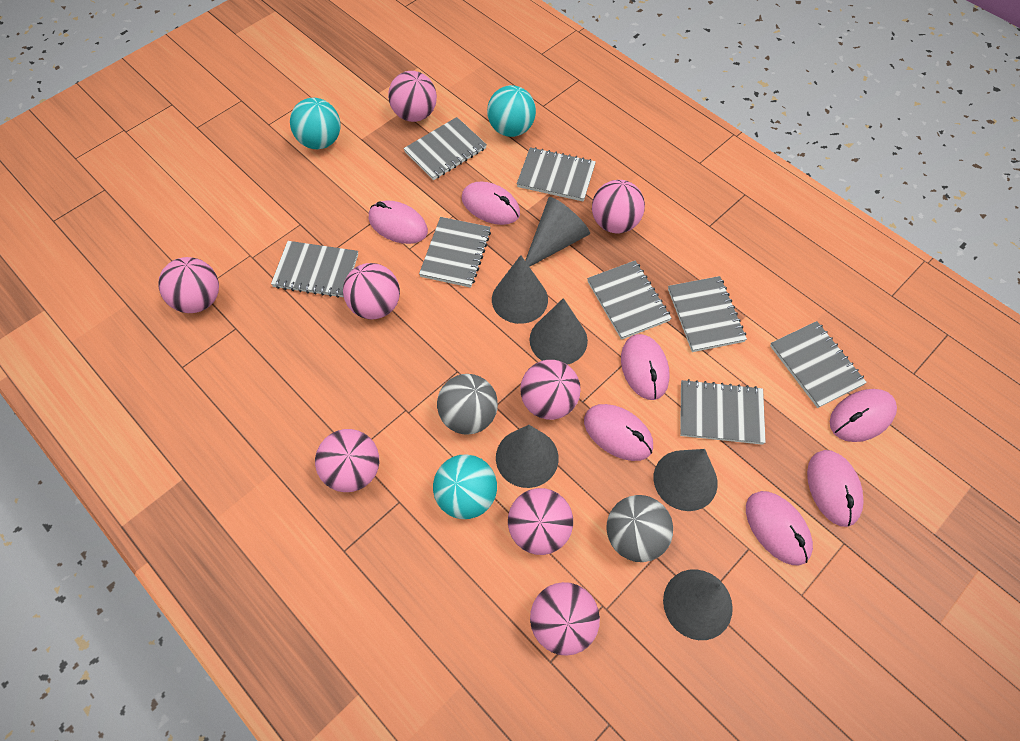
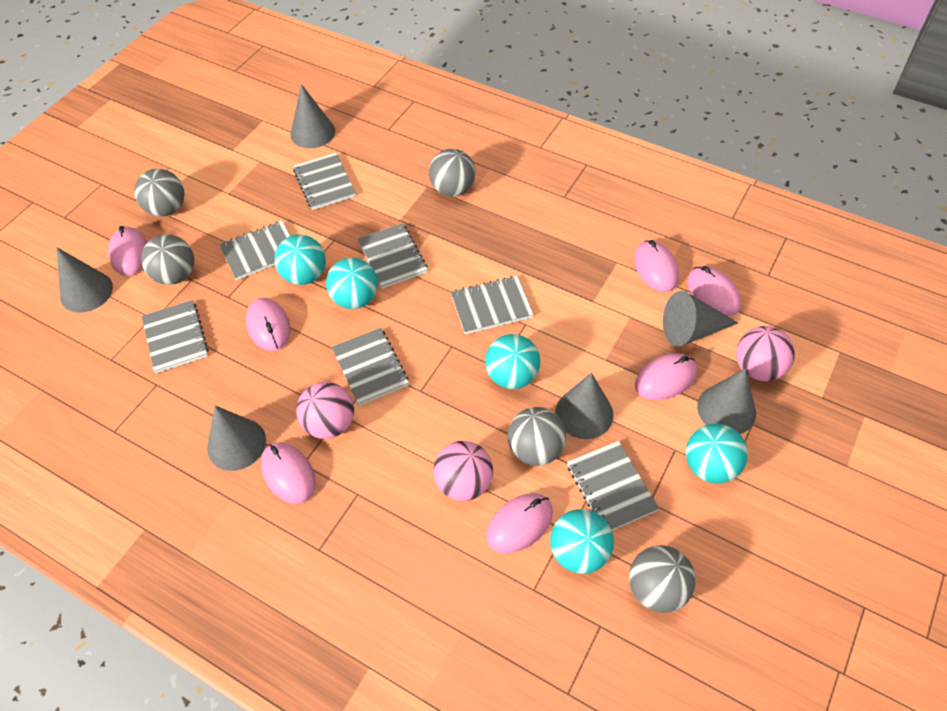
grey ball: 2 -> 5
grey notebook: 8 -> 7
pink ball: 8 -> 3
turquoise ball: 3 -> 5

